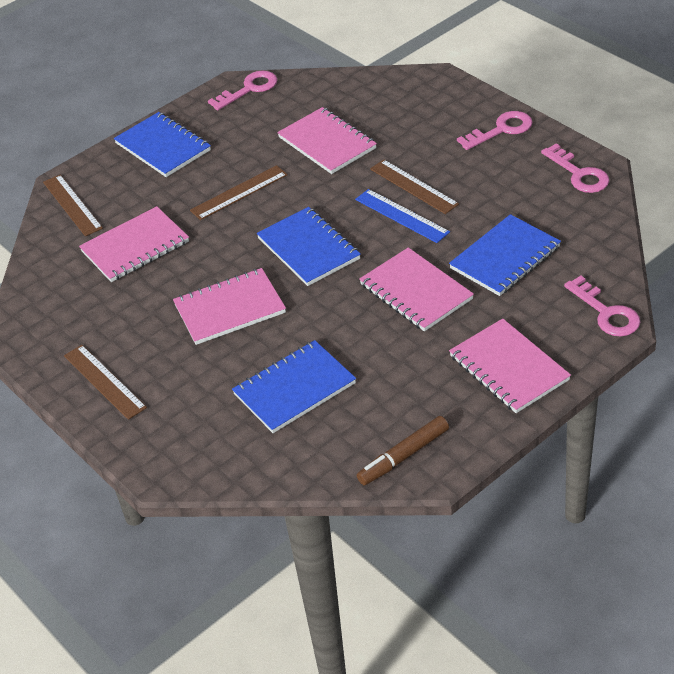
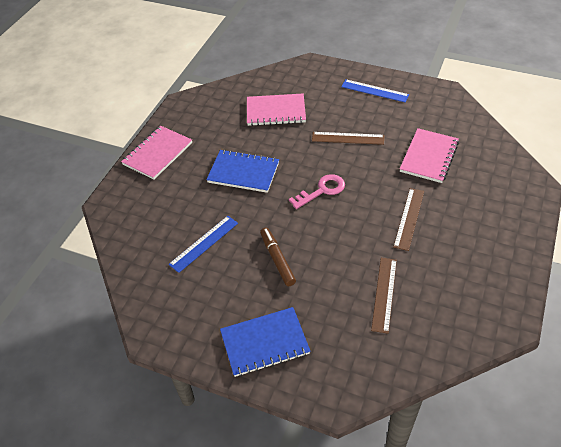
blue notebook: 4 -> 2
blue ruler: 1 -> 2
brown ruler: 4 -> 3
pink key: 4 -> 1
pink notebook: 5 -> 3

